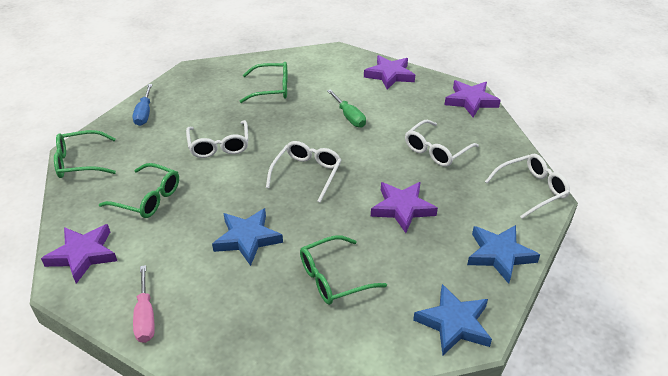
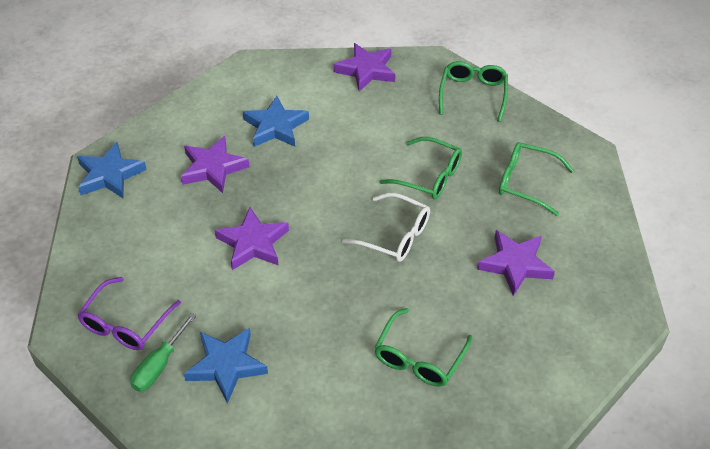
blue screwdriver: 1 -> 0
pink screwdriver: 1 -> 0
purple glasses: 0 -> 1
white glasses: 4 -> 1

